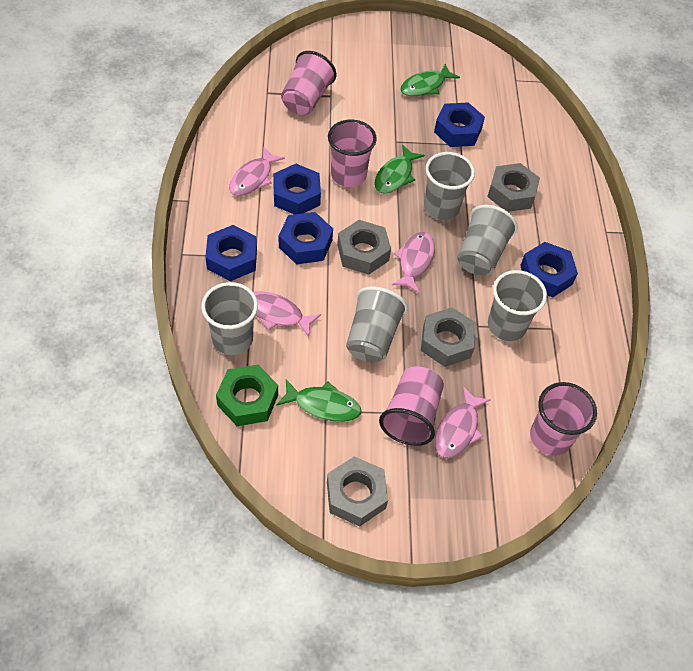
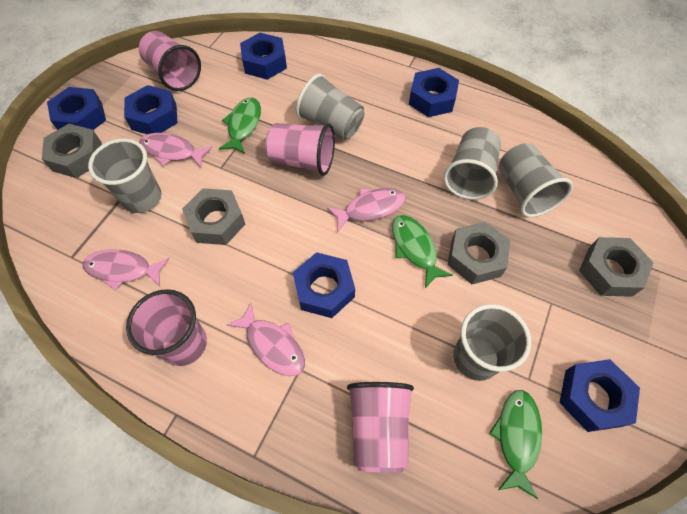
blue nut: 5 -> 6
green nut: 1 -> 0

